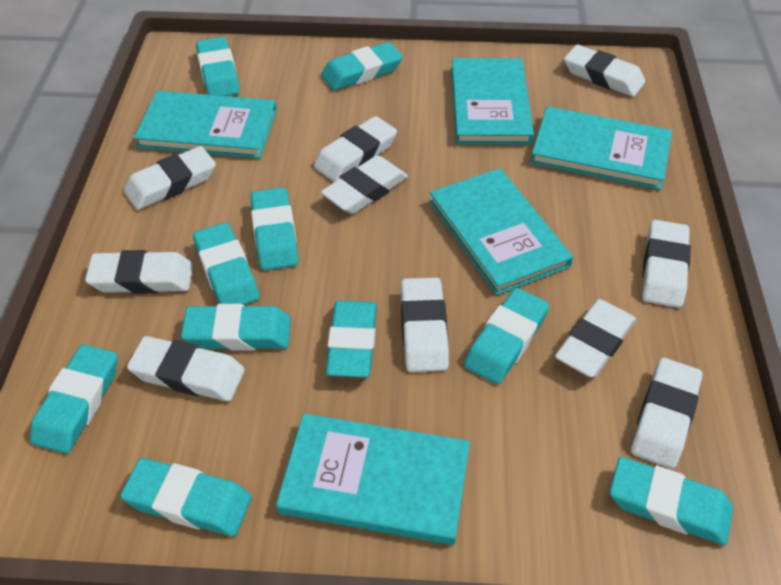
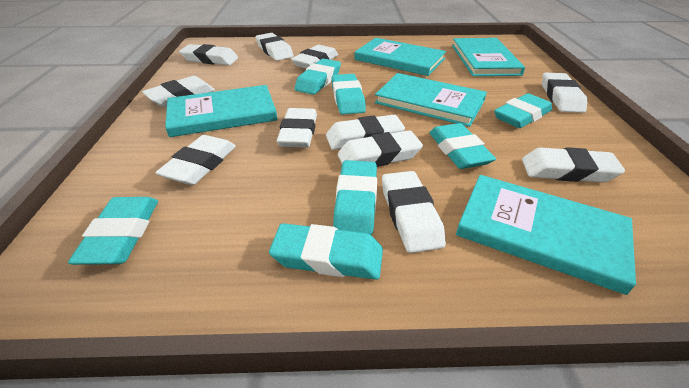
turquoise eraser: 10 -> 7
white eraser: 10 -> 11

